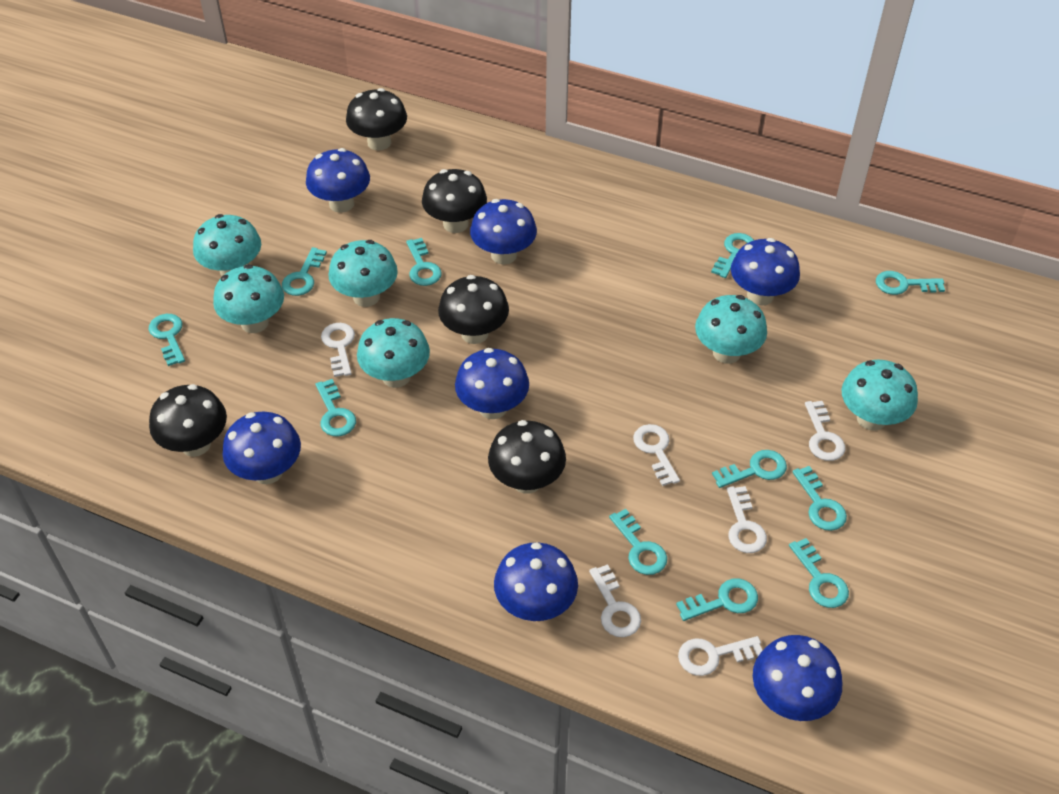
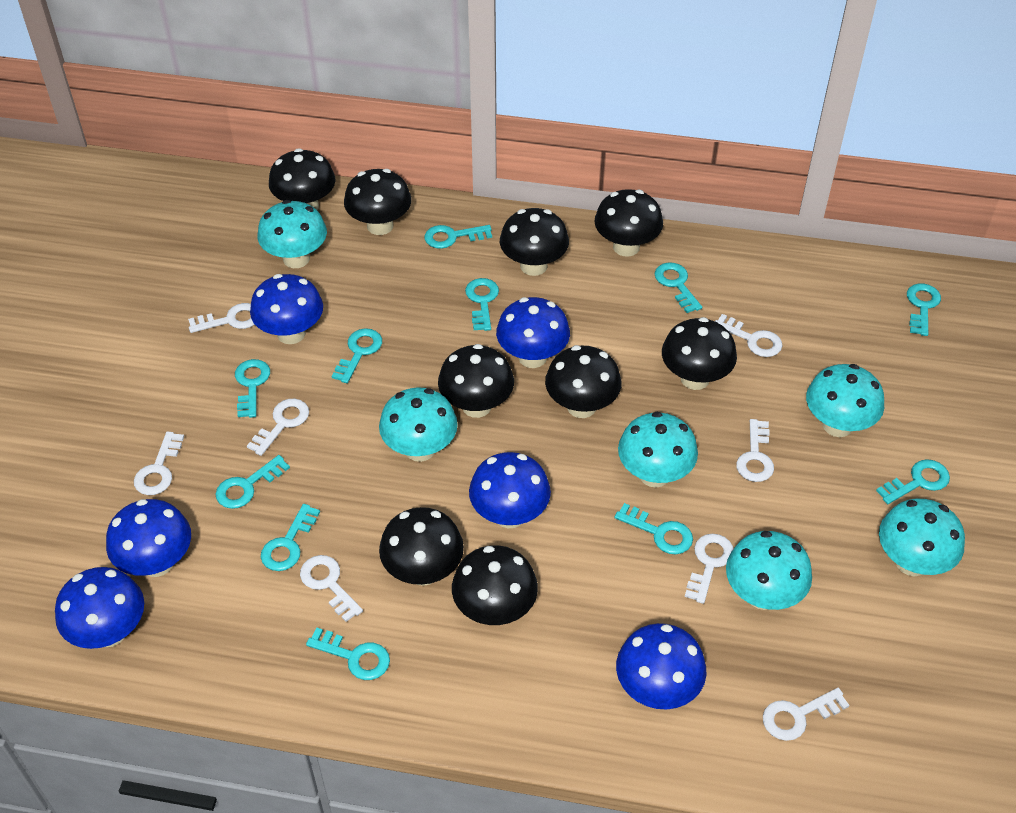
black mushroom: 5 -> 9
blue mushroom: 7 -> 6
white key: 6 -> 8

